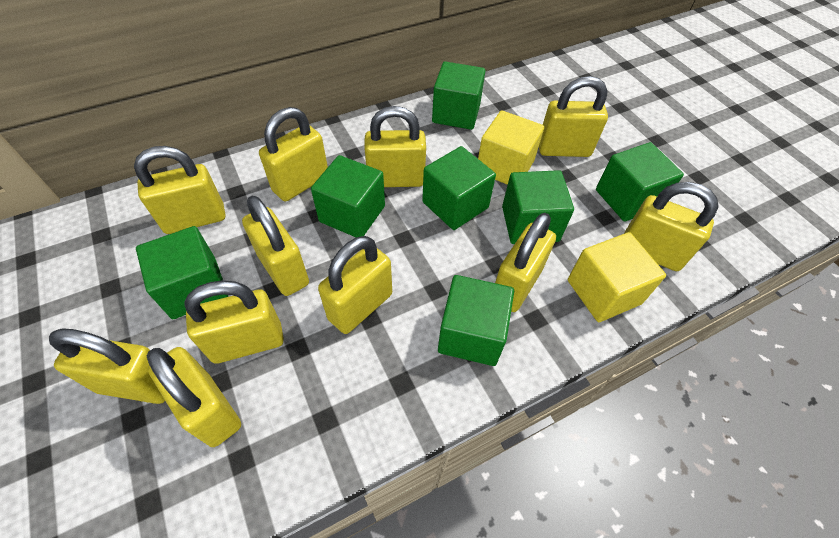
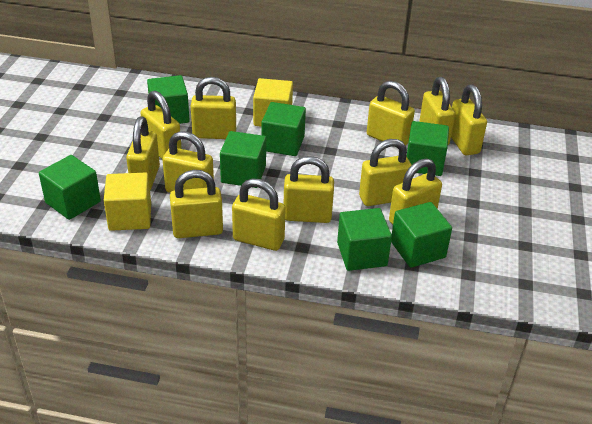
yellow padlock: 11 -> 12

